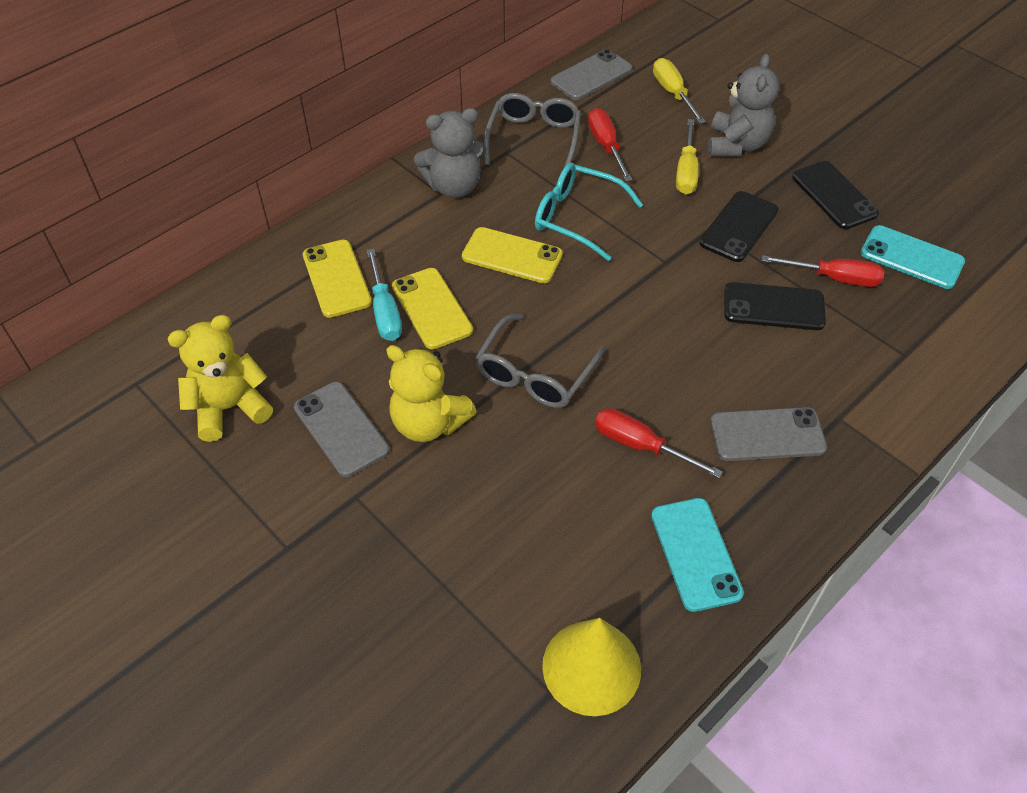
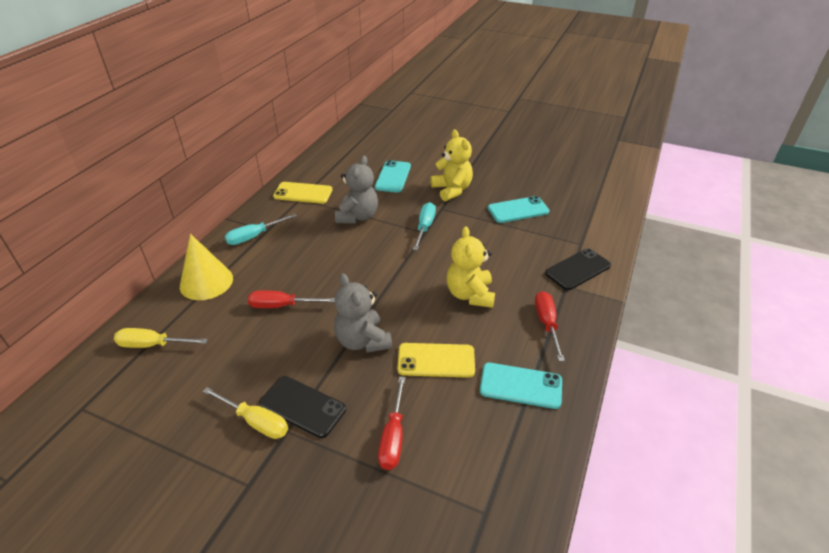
black phone: 3 -> 2
grey glasses: 2 -> 0
grey phone: 3 -> 0
turquoise glasses: 1 -> 0
turquoise phone: 2 -> 3
turquoise screwdriver: 1 -> 2
yellow phone: 3 -> 2

